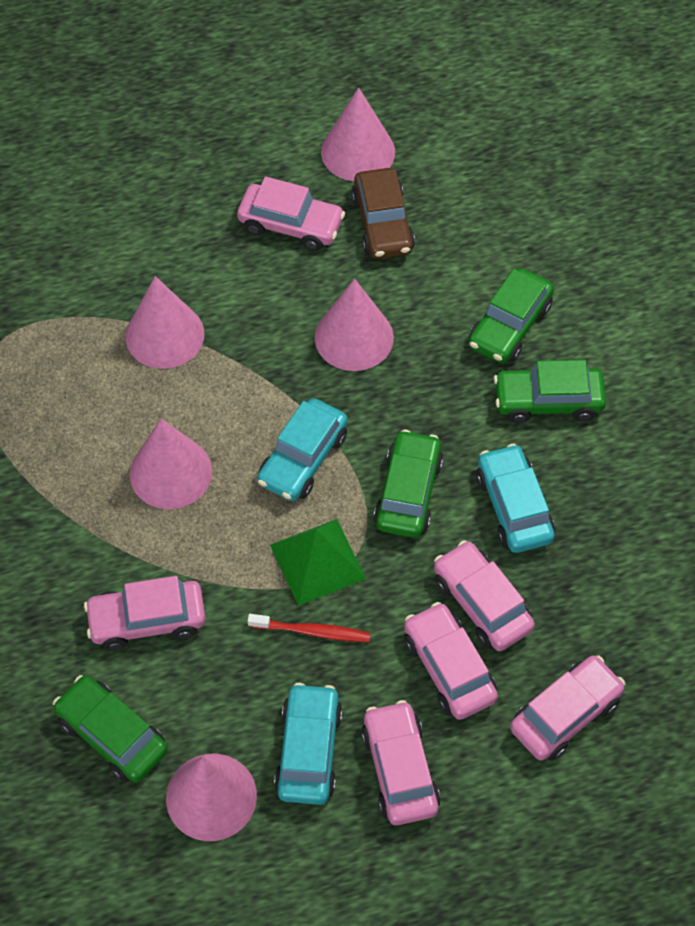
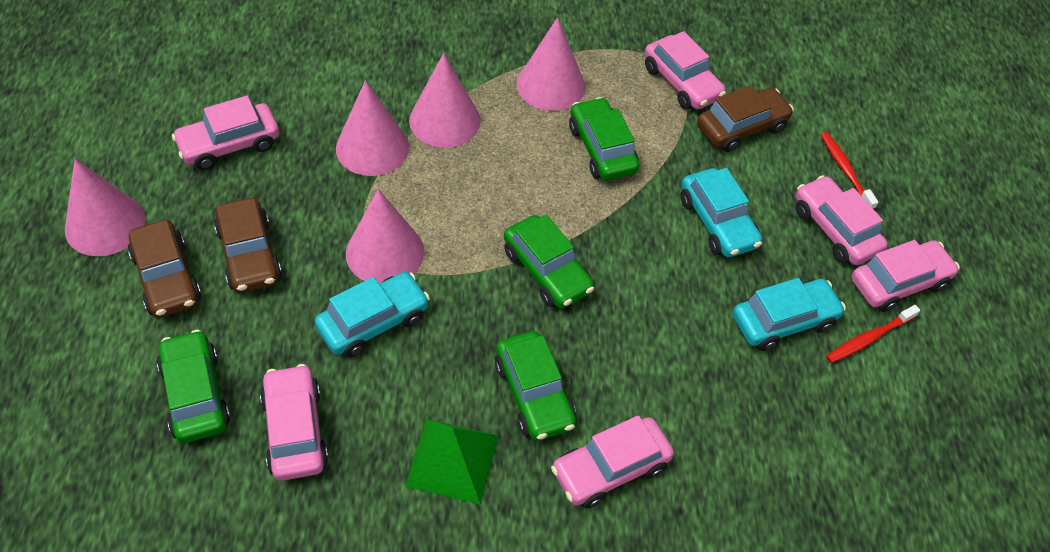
brown car: 1 -> 3
red toothbrush: 1 -> 2

